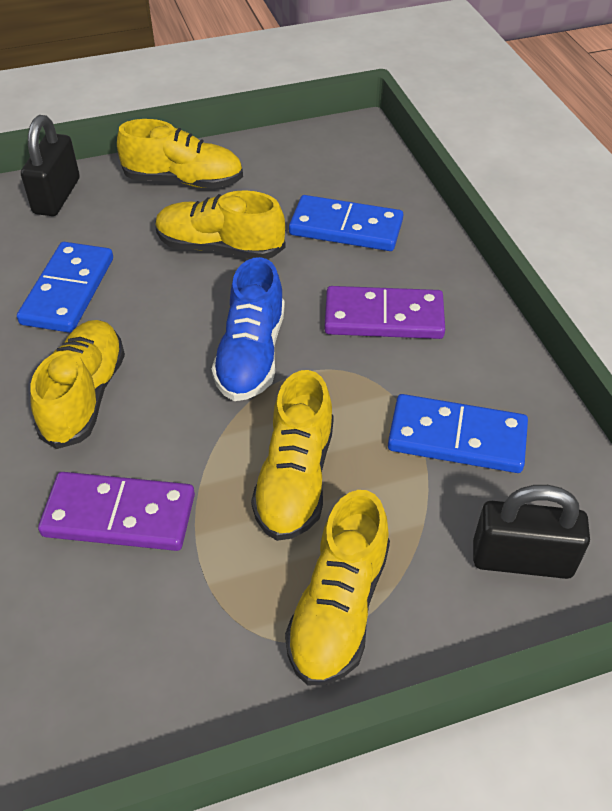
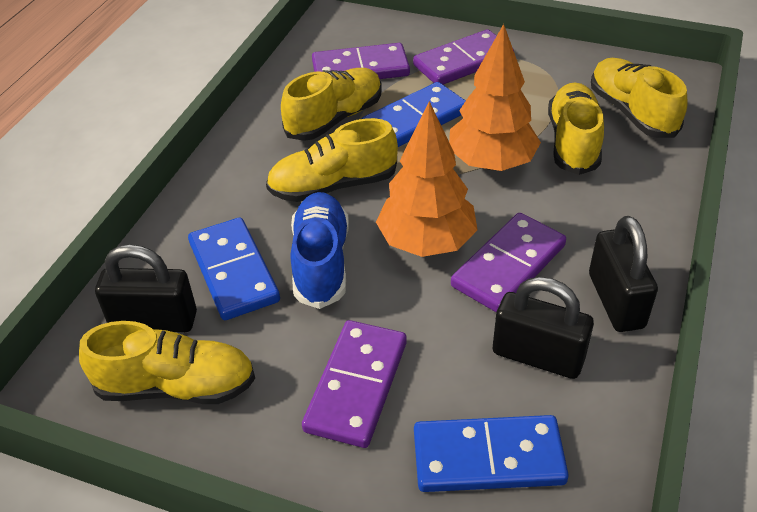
black padlock: 2 -> 3
orange tree: 0 -> 2
purple domino: 2 -> 4

